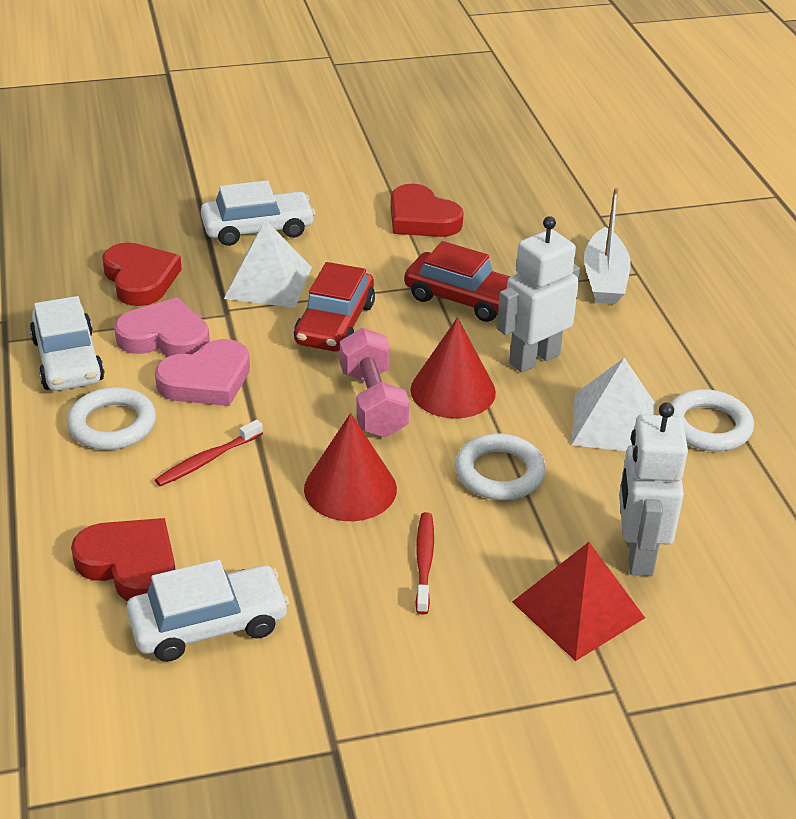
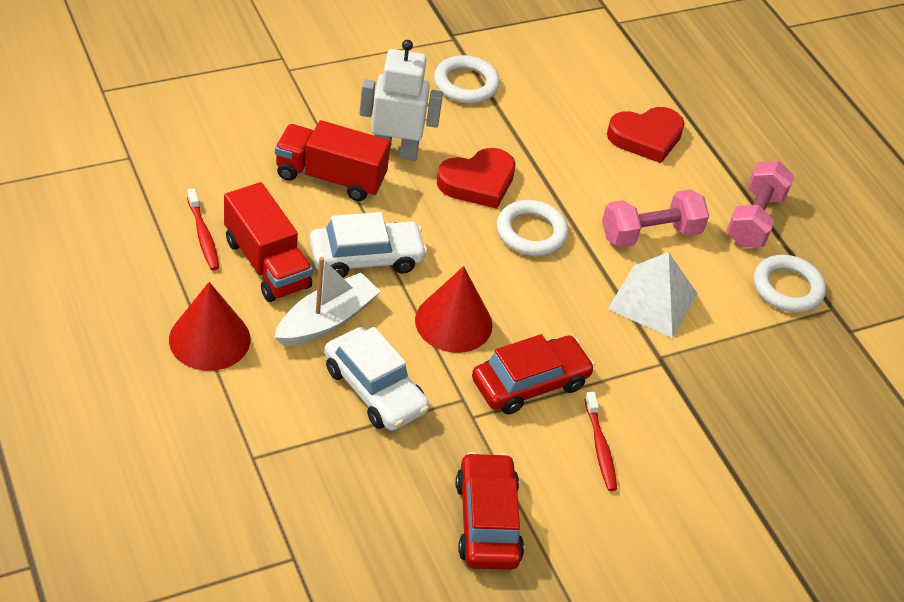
pink dumbbell: 1 -> 2
pink heart: 2 -> 0
red heart: 3 -> 2
red pyramid: 1 -> 0
red truck: 0 -> 2
white car: 3 -> 2
white pyramid: 2 -> 1
white robot: 2 -> 1

